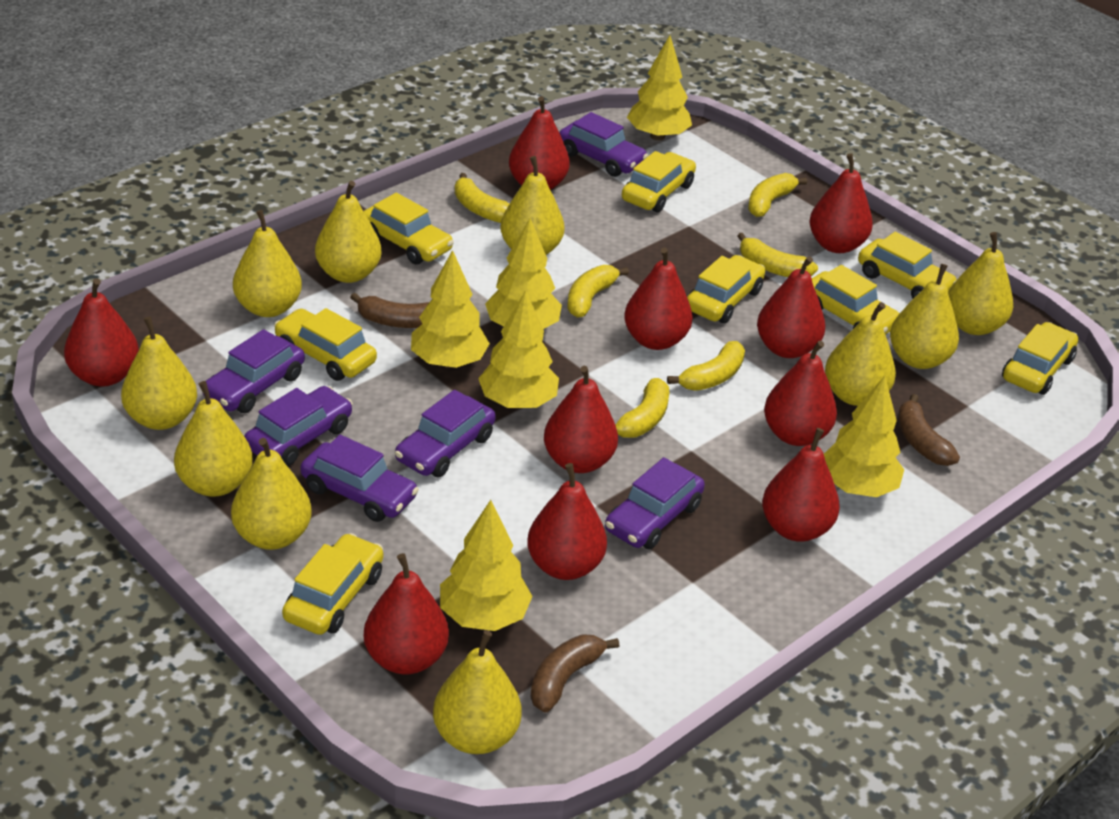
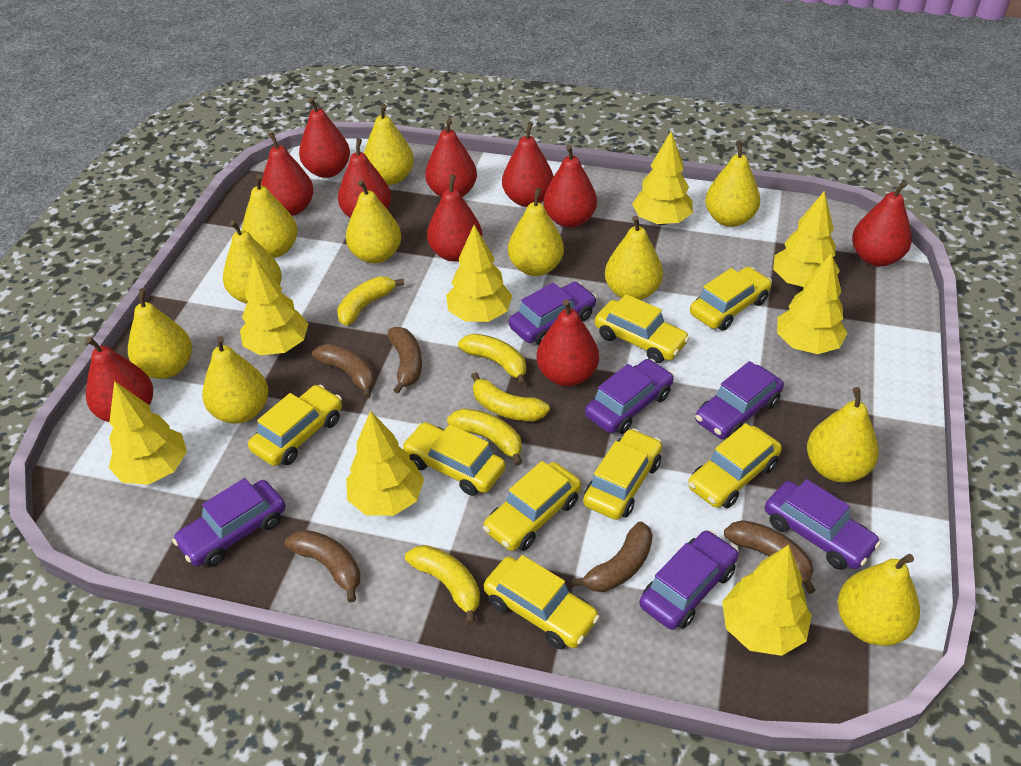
brown banana: 3 -> 5
yellow banana: 6 -> 5
yellow pear: 10 -> 11
yellow tree: 6 -> 8

